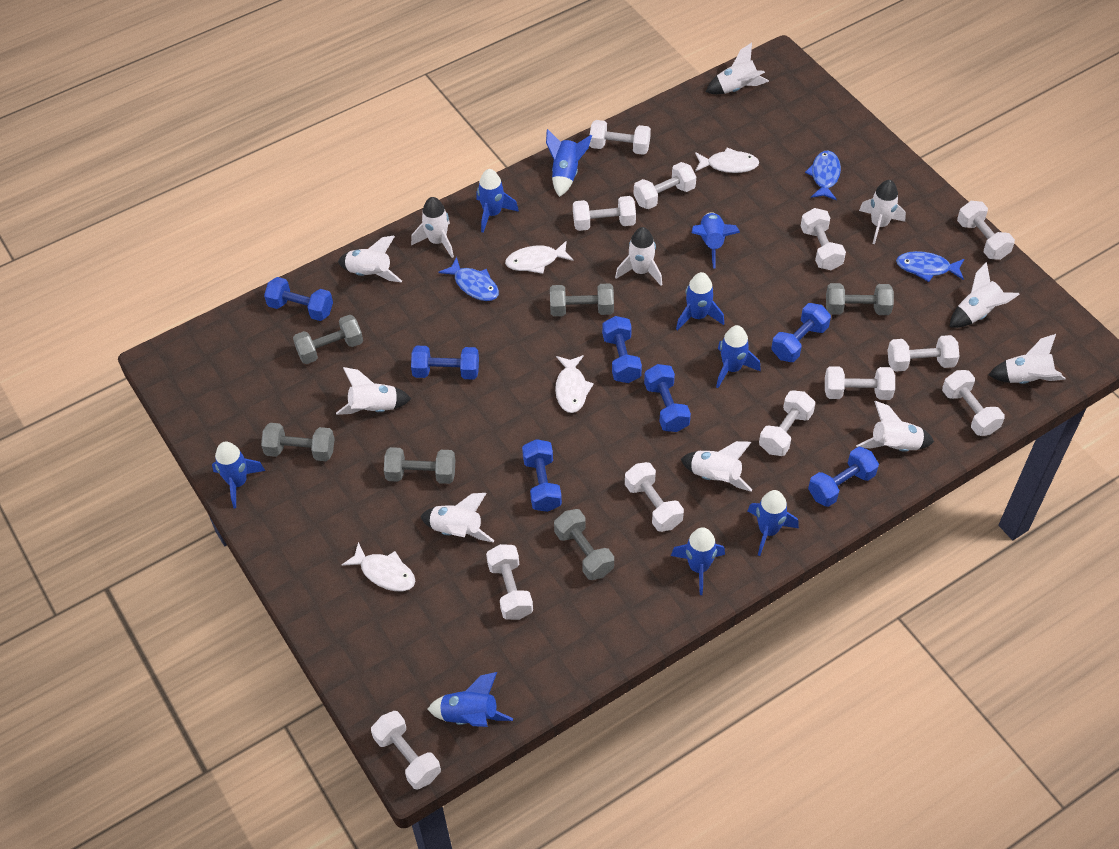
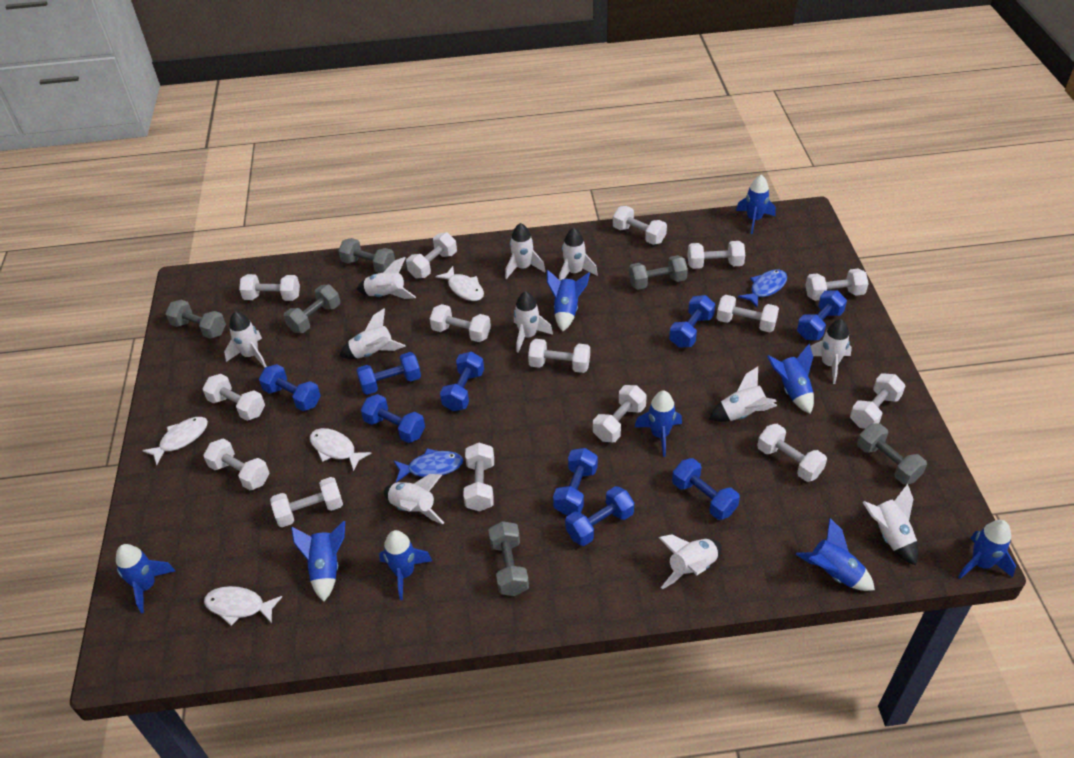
blue dumbbell: 7 -> 9
blue fish: 3 -> 2
white dumbbell: 12 -> 15

